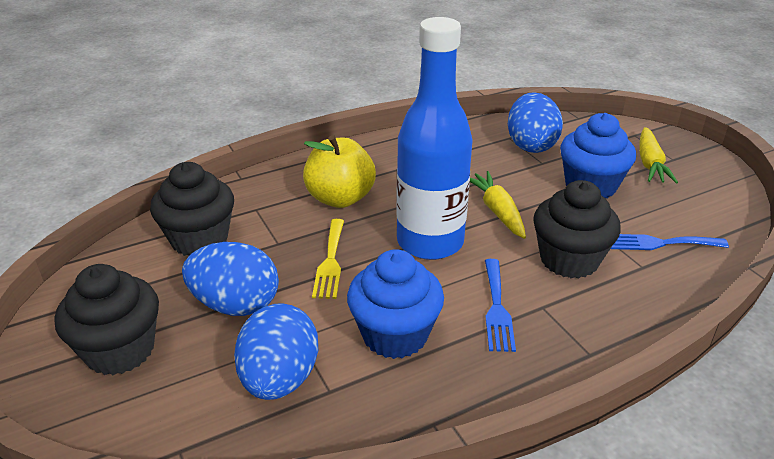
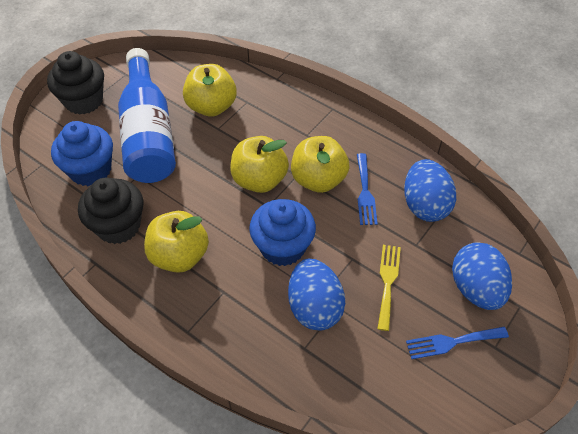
black cupcake: 3 -> 2
yellow apple: 1 -> 4
yellow carrot: 2 -> 0

